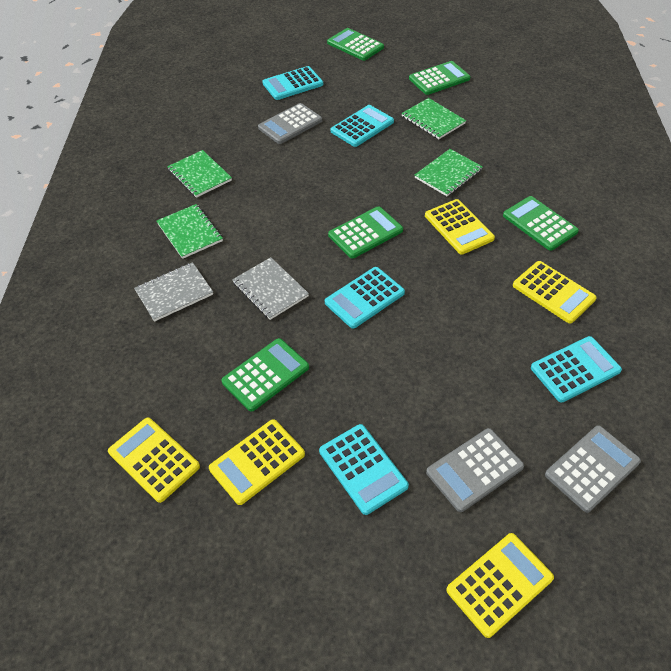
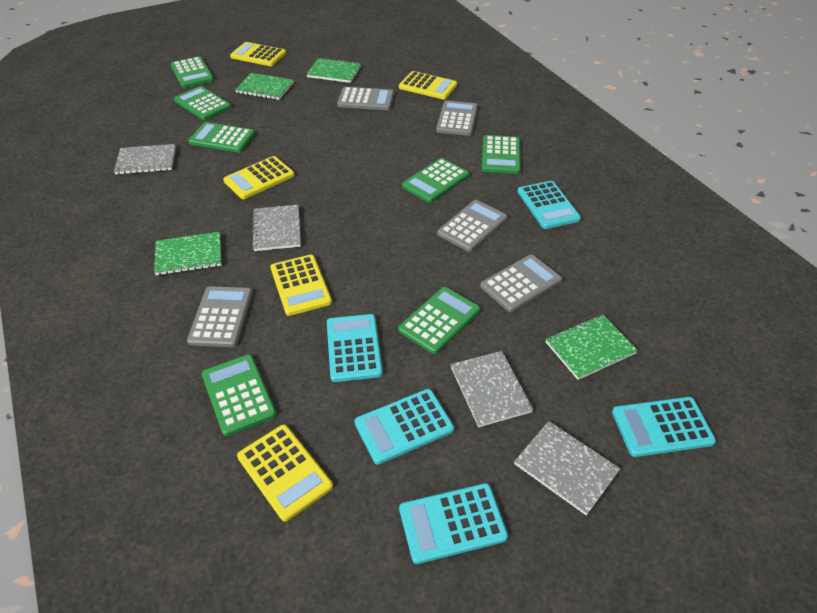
green calculator: 5 -> 7
grey calculator: 3 -> 5
grey notebook: 2 -> 4

